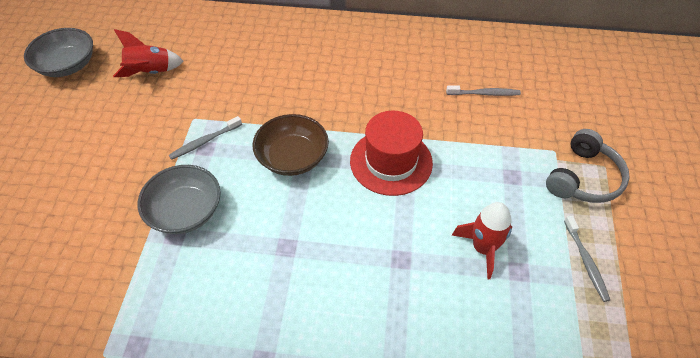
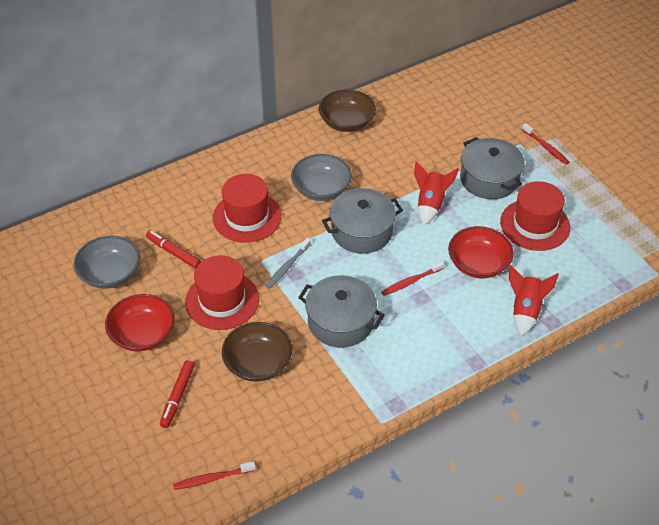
brown bowl: 1 -> 2
grey headphones: 1 -> 0
grey pot: 0 -> 3
grey toothbrush: 3 -> 1
red bowl: 0 -> 2
red hat: 1 -> 3
red marker: 0 -> 2
red toothbrush: 0 -> 3

